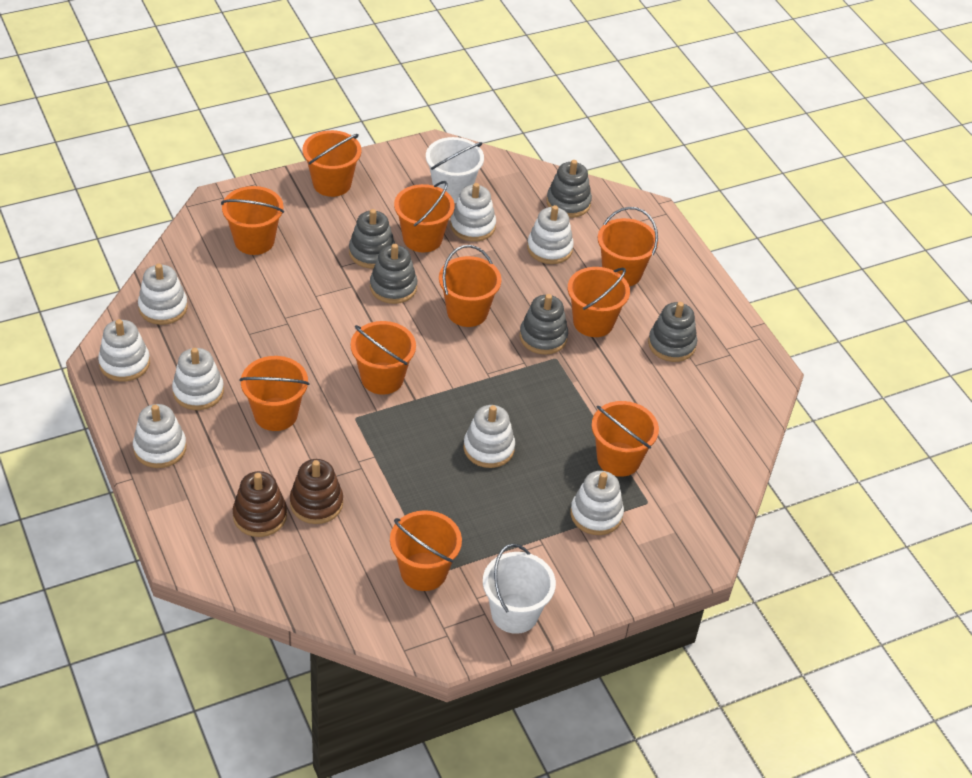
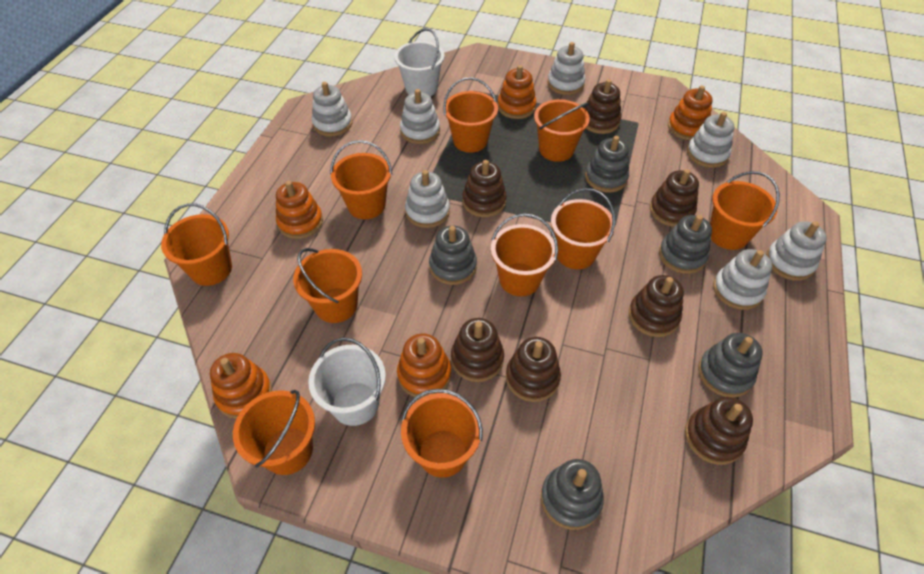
brown stacking toy: 2 -> 7
orange stacking toy: 0 -> 5
white stacking toy: 8 -> 7

